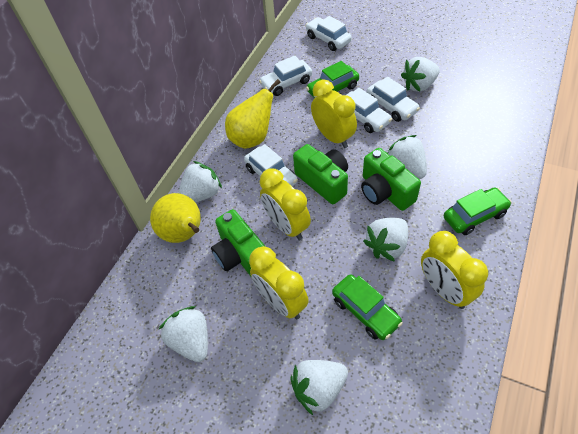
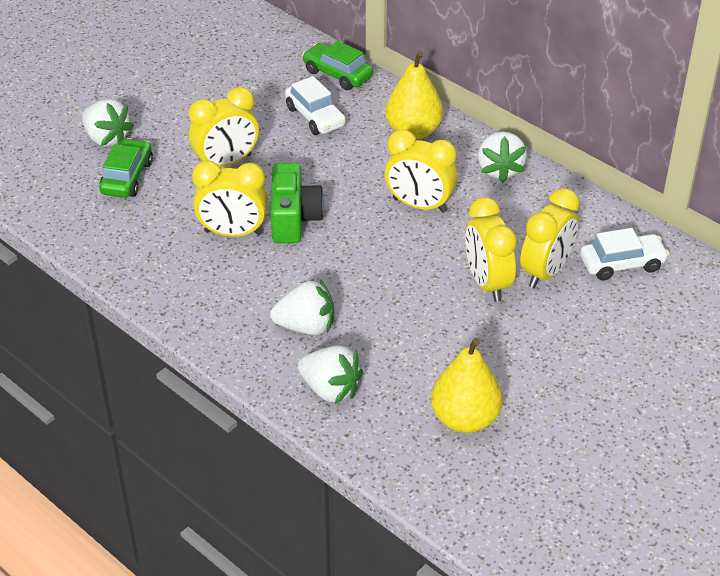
green camera: 3 -> 1
green car: 3 -> 2
white car: 5 -> 2
white strawberry: 6 -> 4
yellow clock: 4 -> 5

